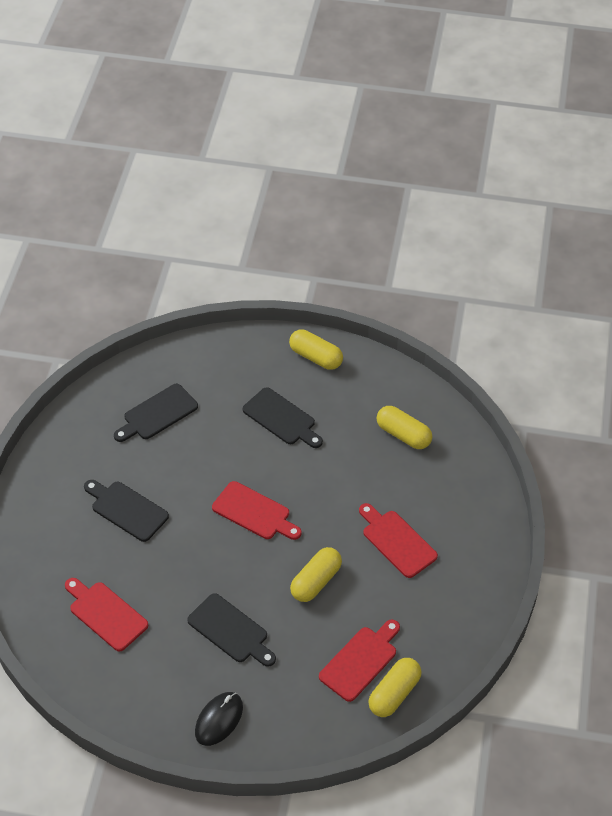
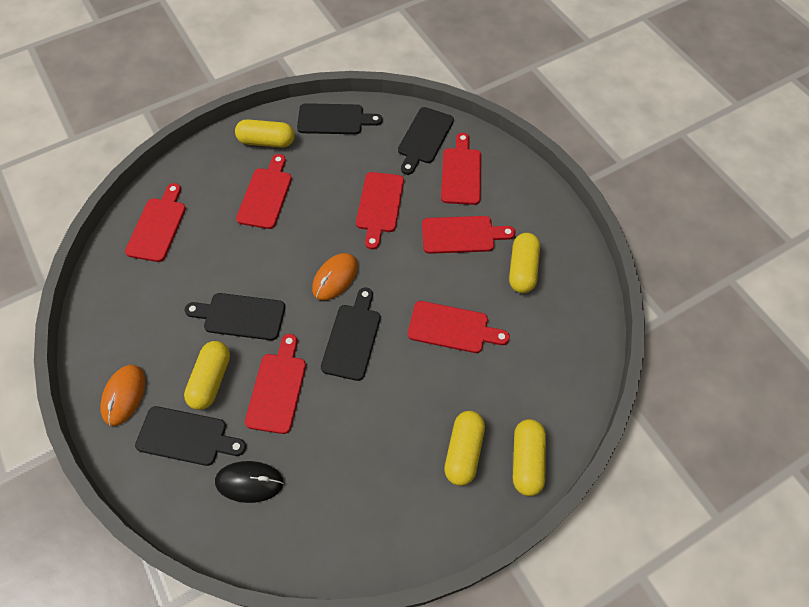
black cutting board: 4 -> 5
orange mouse: 0 -> 2
red cutting board: 4 -> 7
yellow capsule: 4 -> 5

